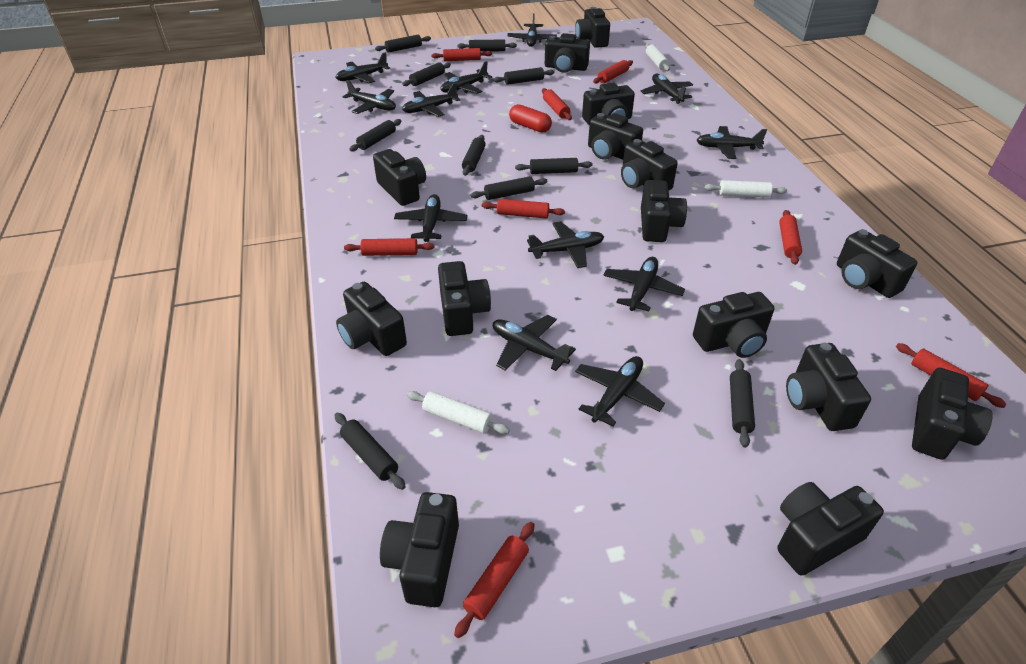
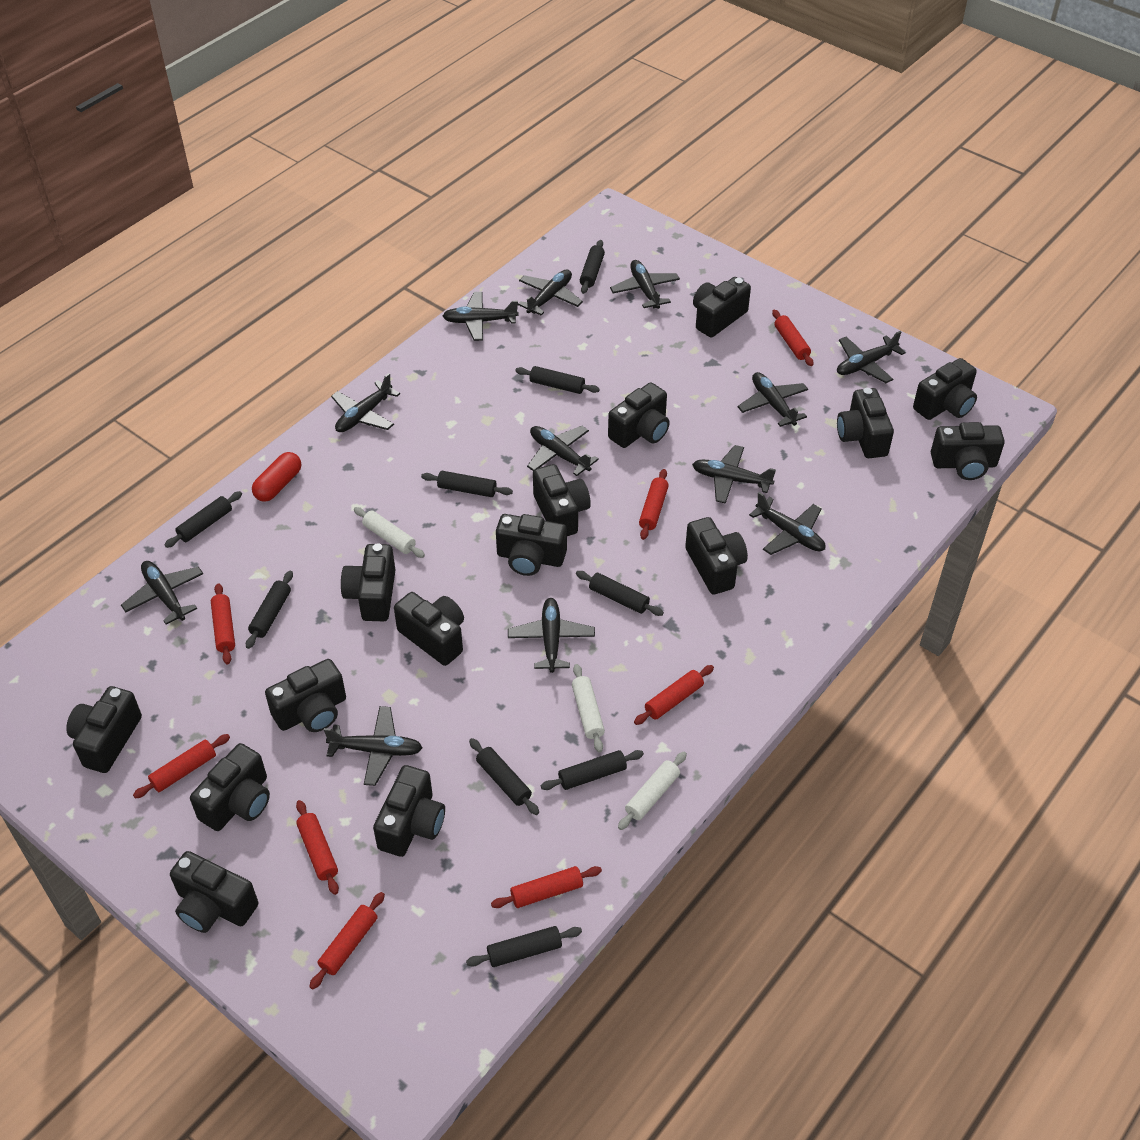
black rolling pin: 10 -> 9

